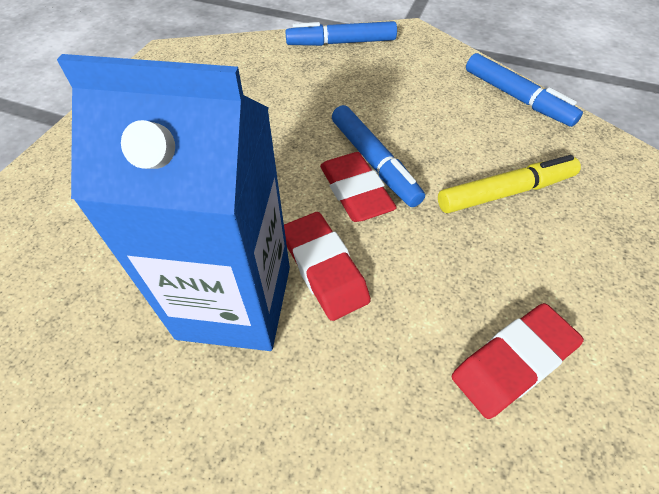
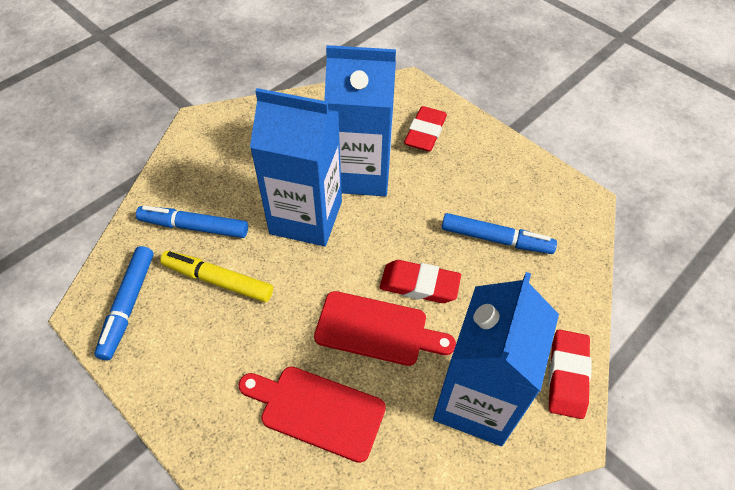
blue carton: 1 -> 3
red cutting board: 0 -> 2

